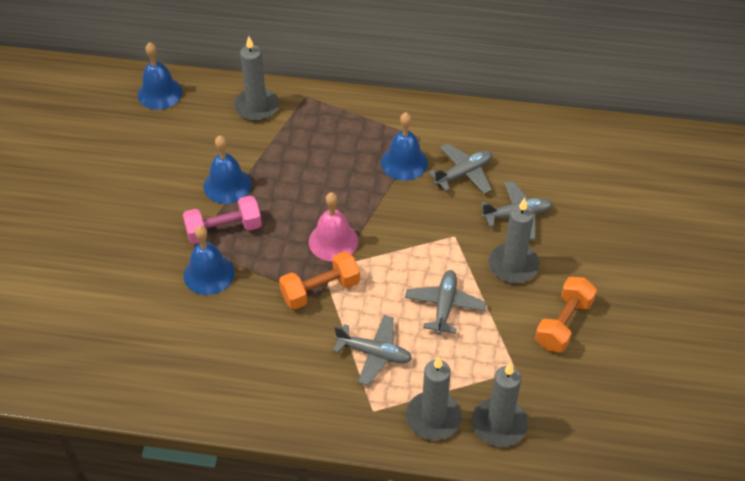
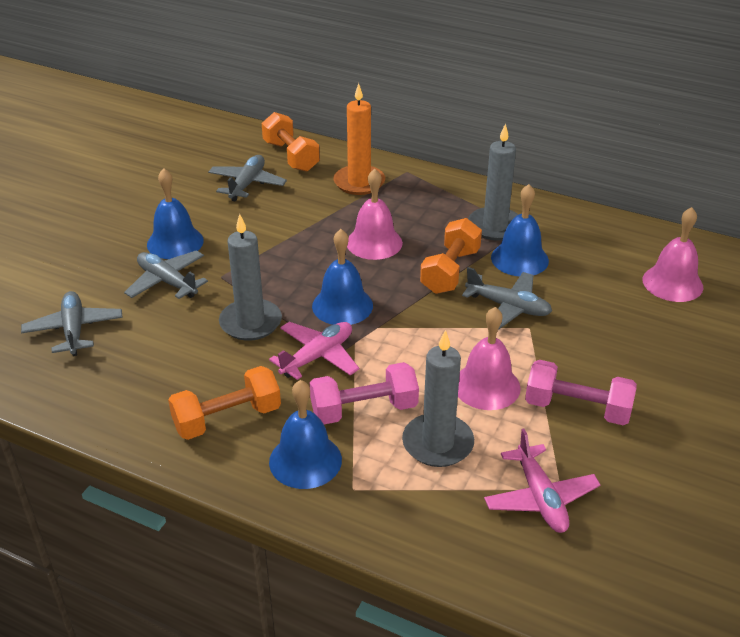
grey candle: 4 -> 3
orange candle: 0 -> 1
orange dumbbell: 2 -> 3
pink bell: 1 -> 3
pink dumbbell: 1 -> 2
pink plane: 0 -> 2

